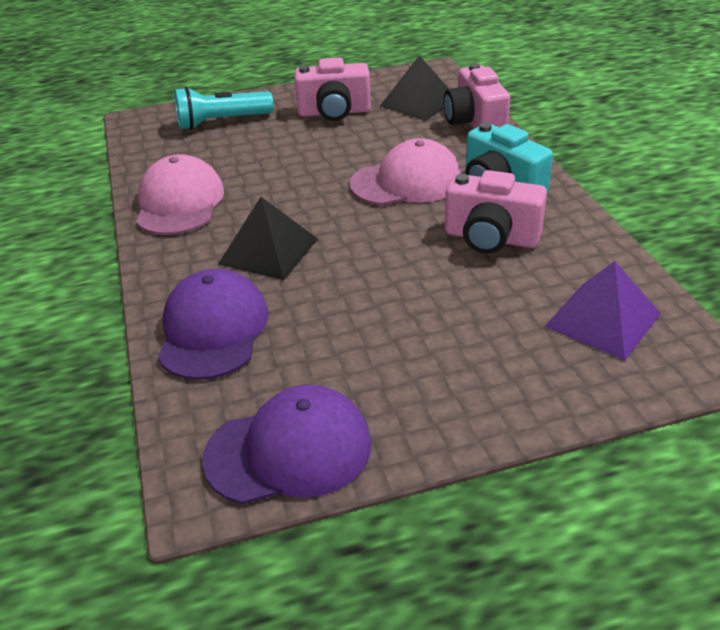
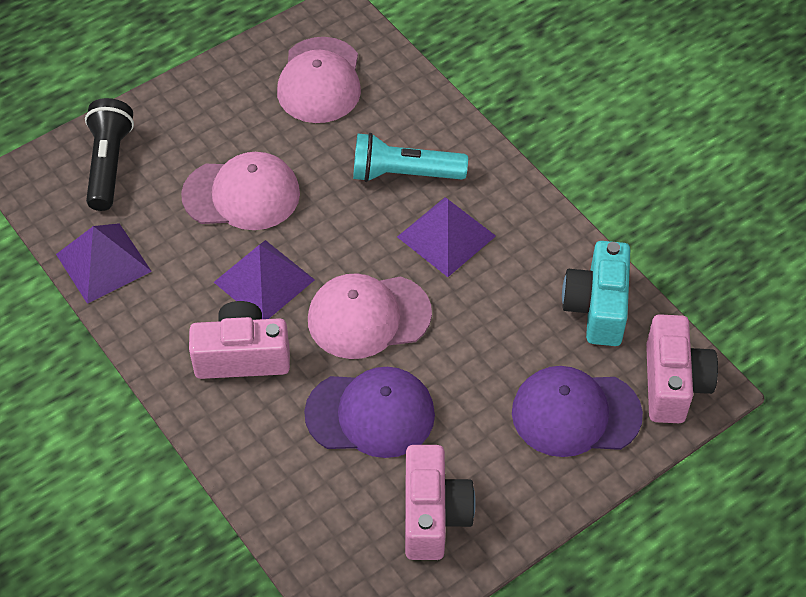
black flashlight: 0 -> 1
black pyramid: 2 -> 0
pink cap: 2 -> 3
purple pyramid: 1 -> 3

